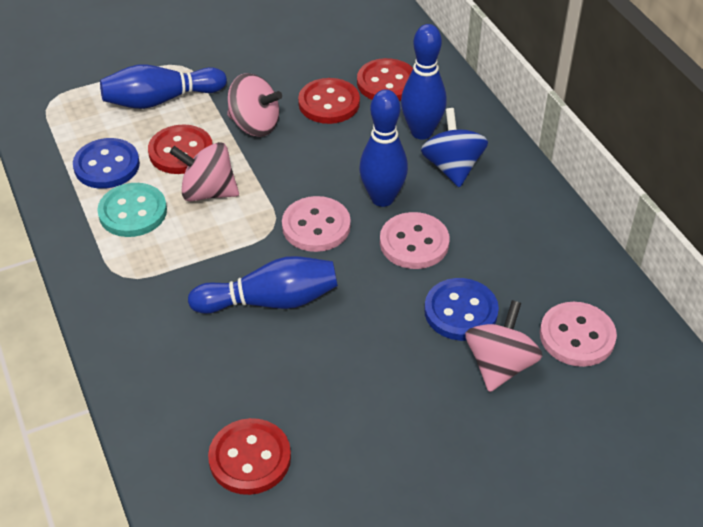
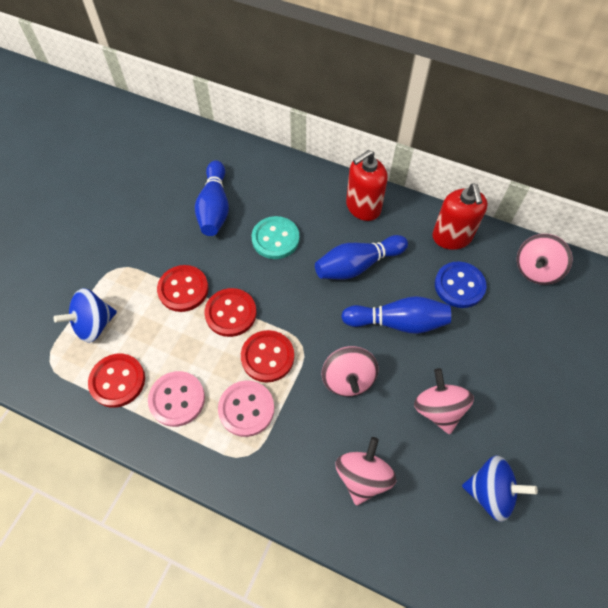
blue bowling pin: 4 -> 3
blue button: 2 -> 1
blue spinning top: 1 -> 2
pink button: 3 -> 2
pink spinning top: 3 -> 4
red soap dispenser: 0 -> 2

